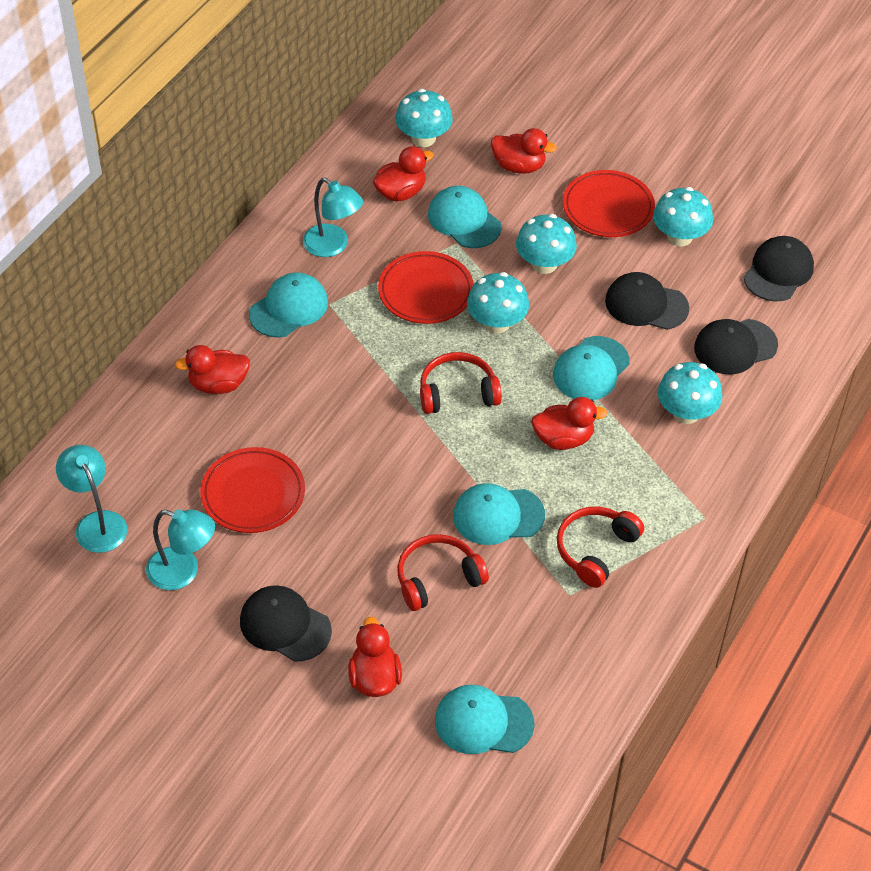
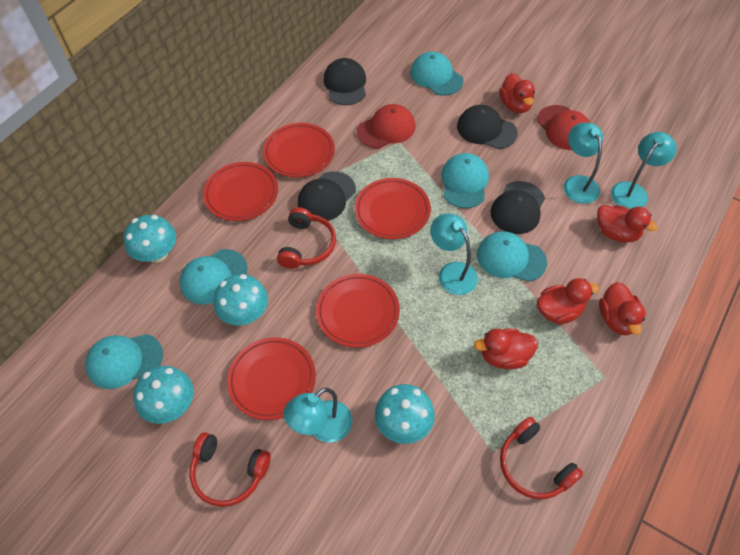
red cap: 0 -> 2
red plate: 3 -> 5
turquoise lamp: 3 -> 4
turquoise mushroom: 5 -> 4

